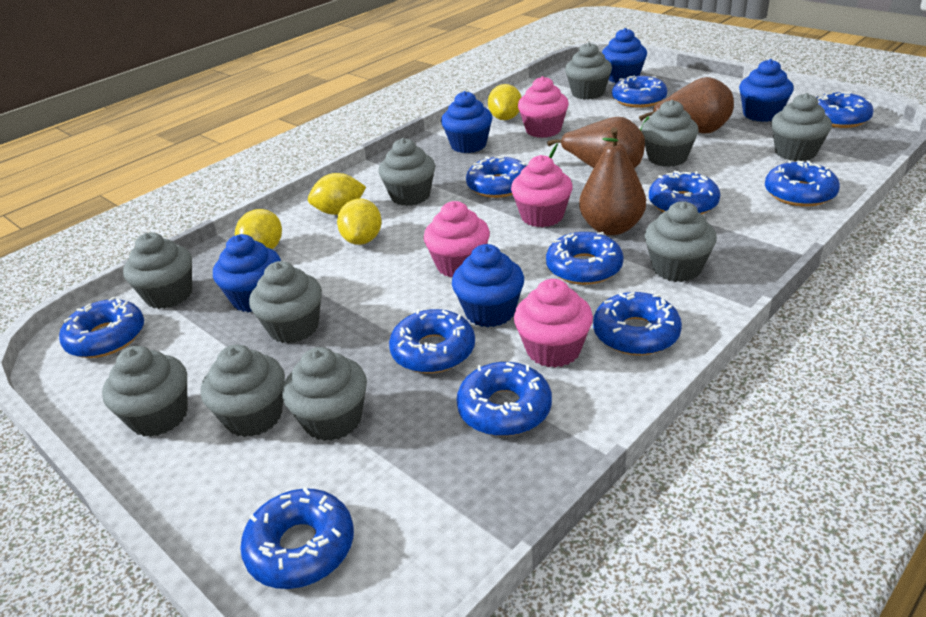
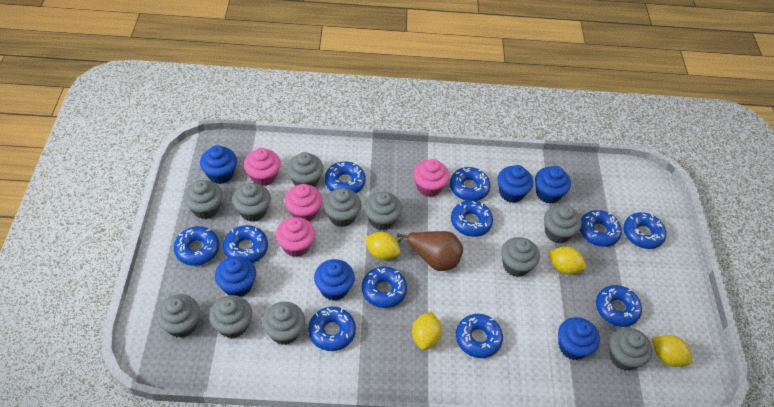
blue cupcake: 5 -> 6
brown pear: 3 -> 1
grey cupcake: 10 -> 11

